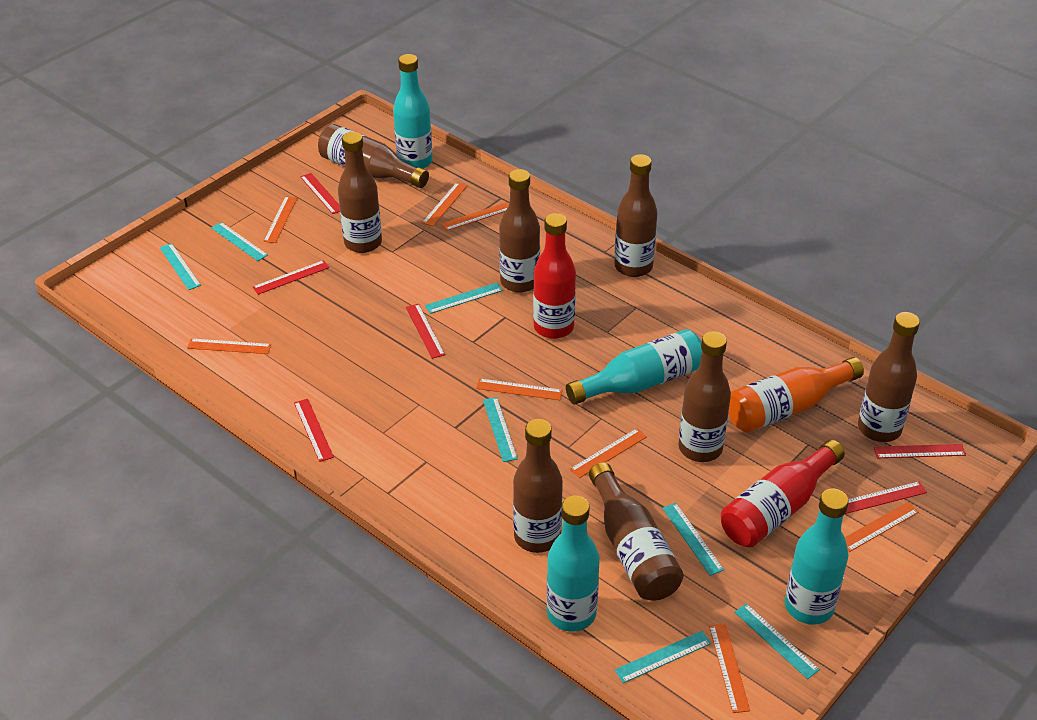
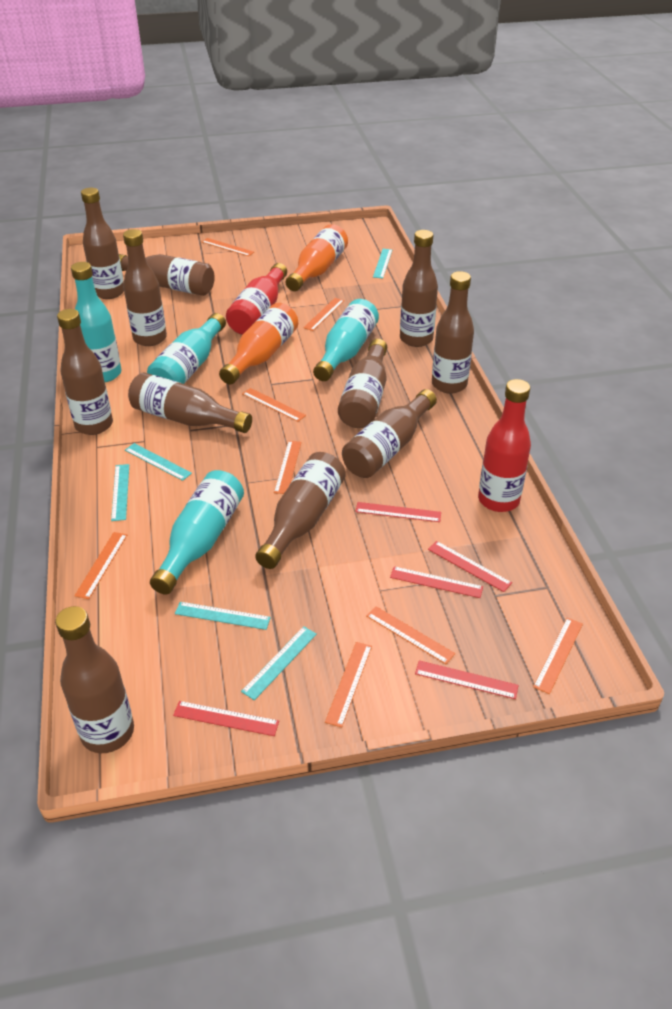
brown bottle: 8 -> 11
orange bottle: 1 -> 2
red ruler: 6 -> 5
turquoise ruler: 7 -> 5

